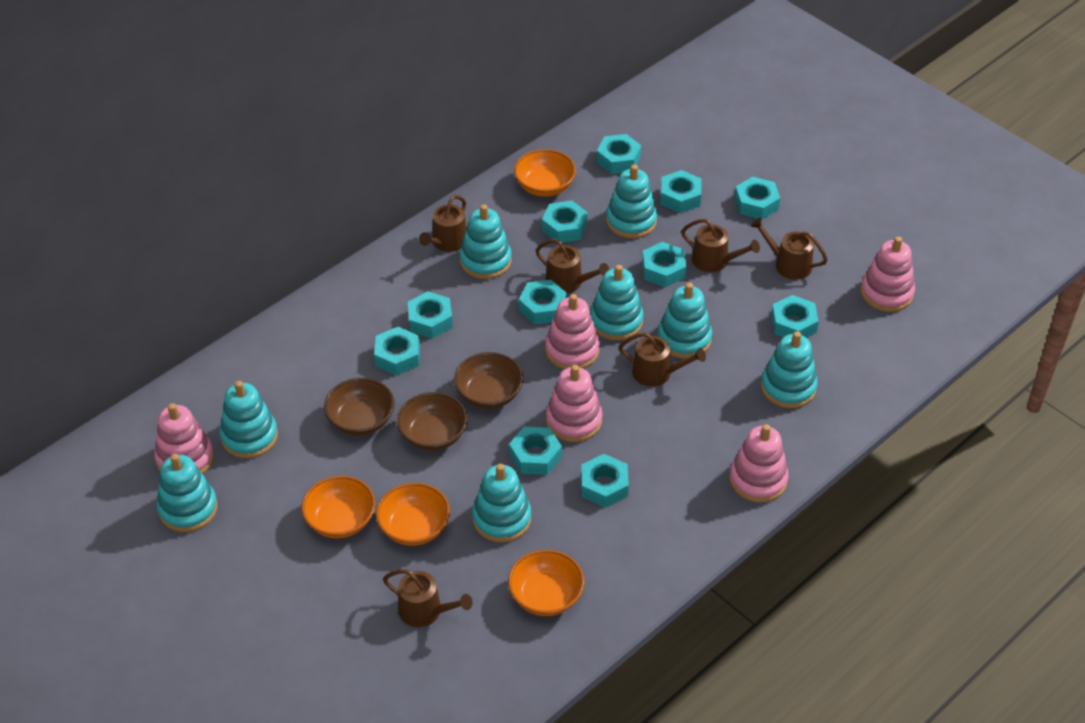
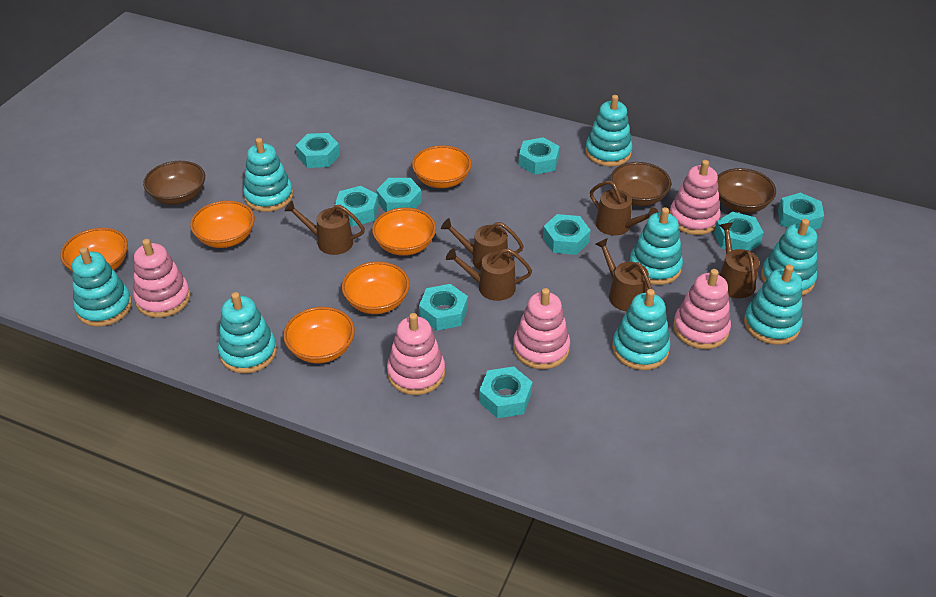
orange bowl: 4 -> 6
turquoise nut: 11 -> 9

